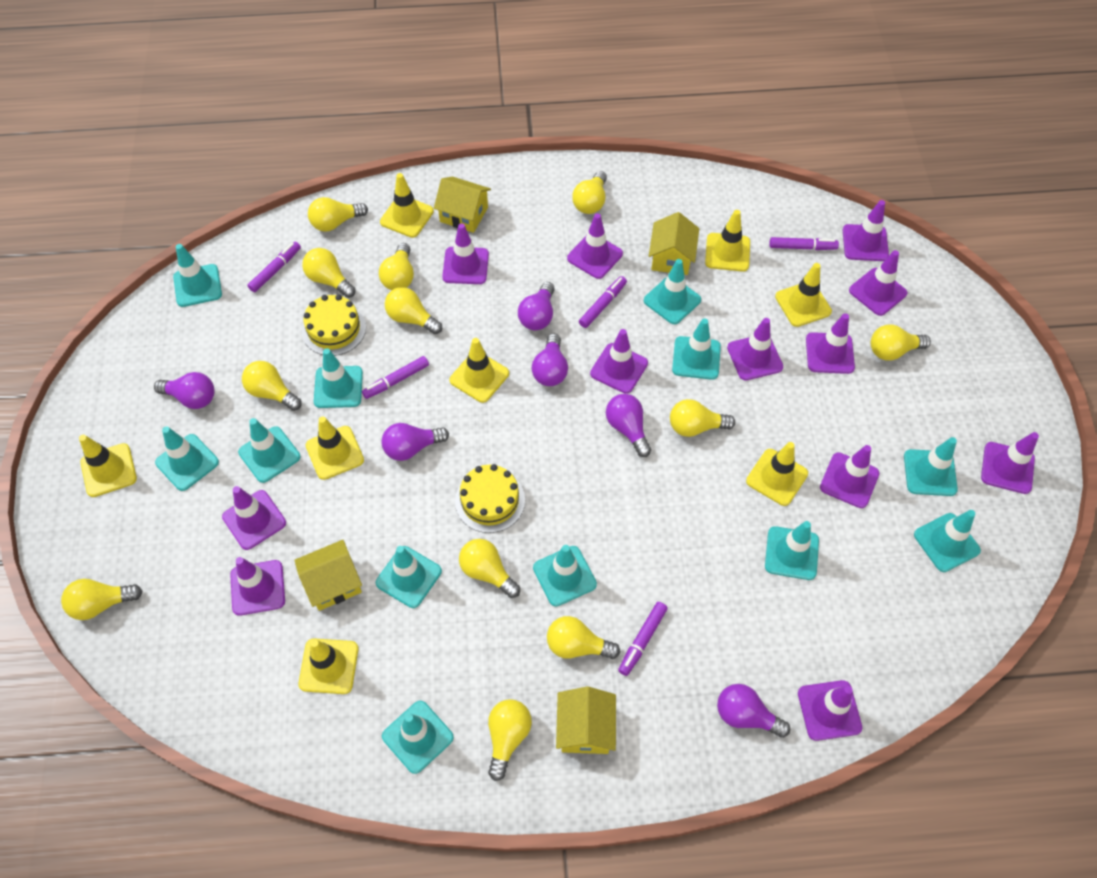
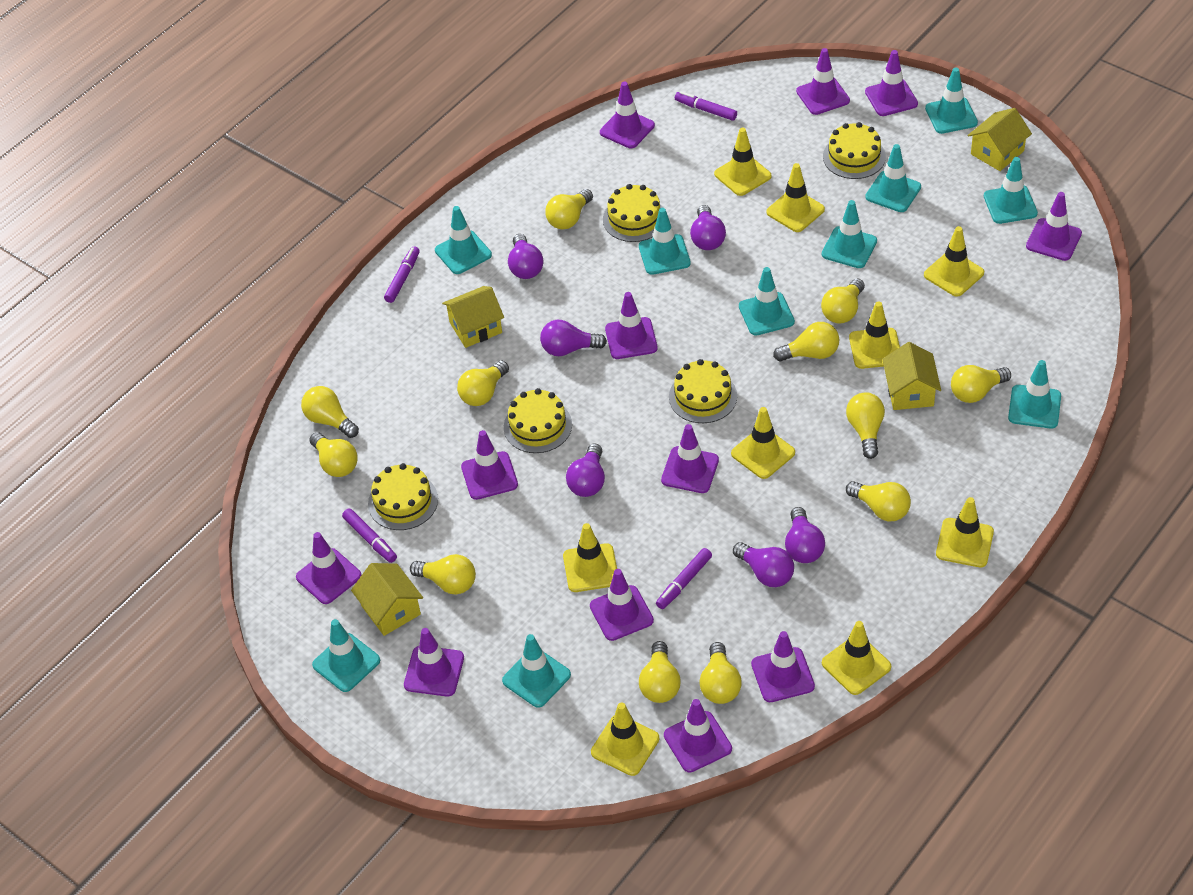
purple marker: 5 -> 4
turquoise traffic cone: 12 -> 10
yellow cake: 2 -> 5
yellow traffic cone: 8 -> 9

